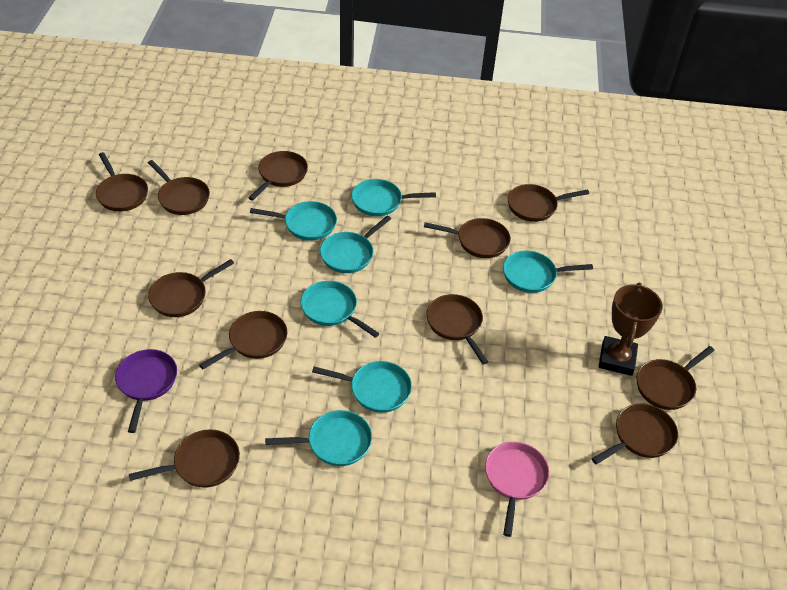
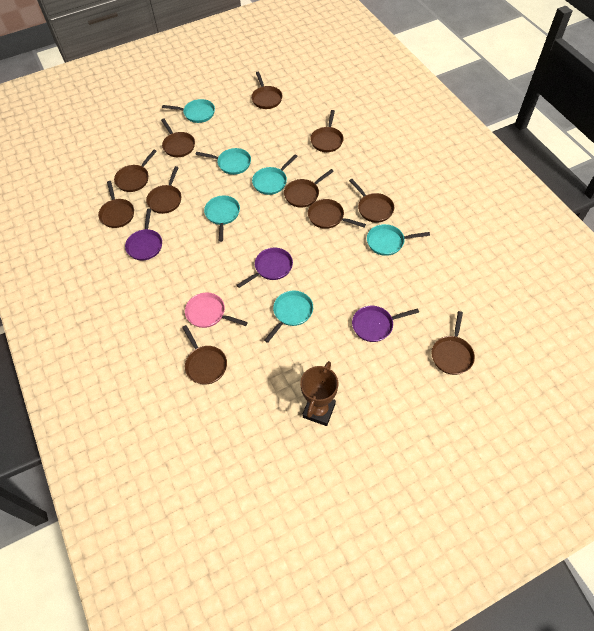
purple pan: 1 -> 3
turquoise pan: 7 -> 6

